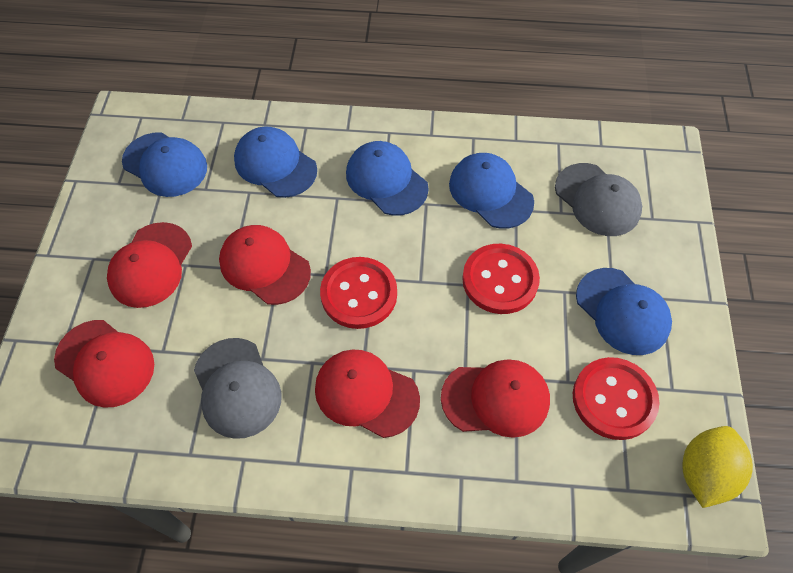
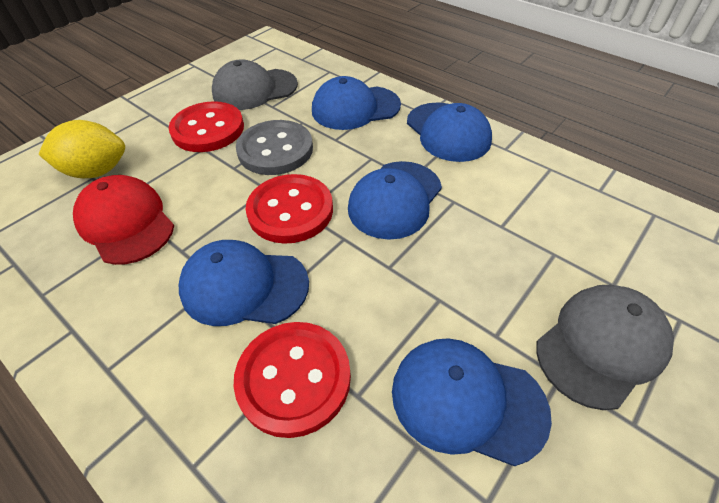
grey button: 0 -> 1
red cap: 5 -> 1

